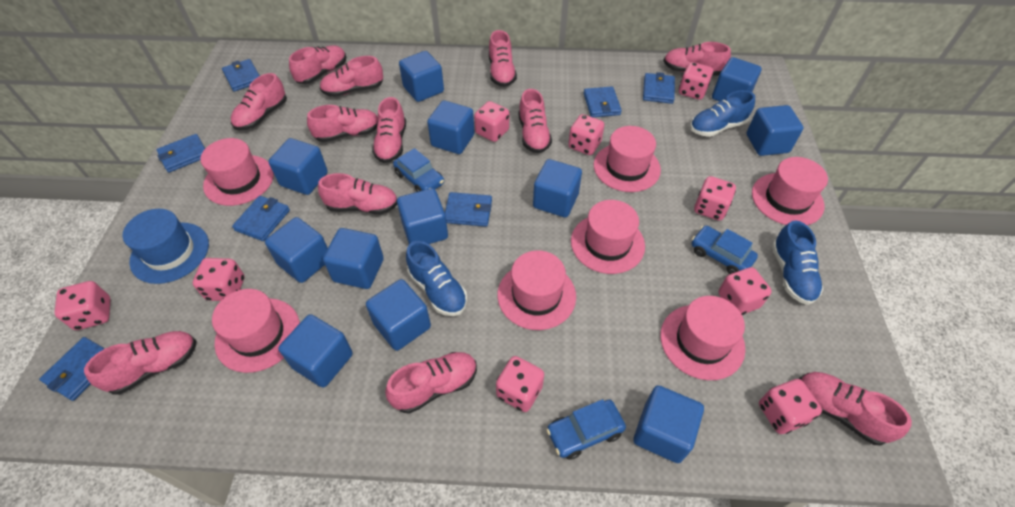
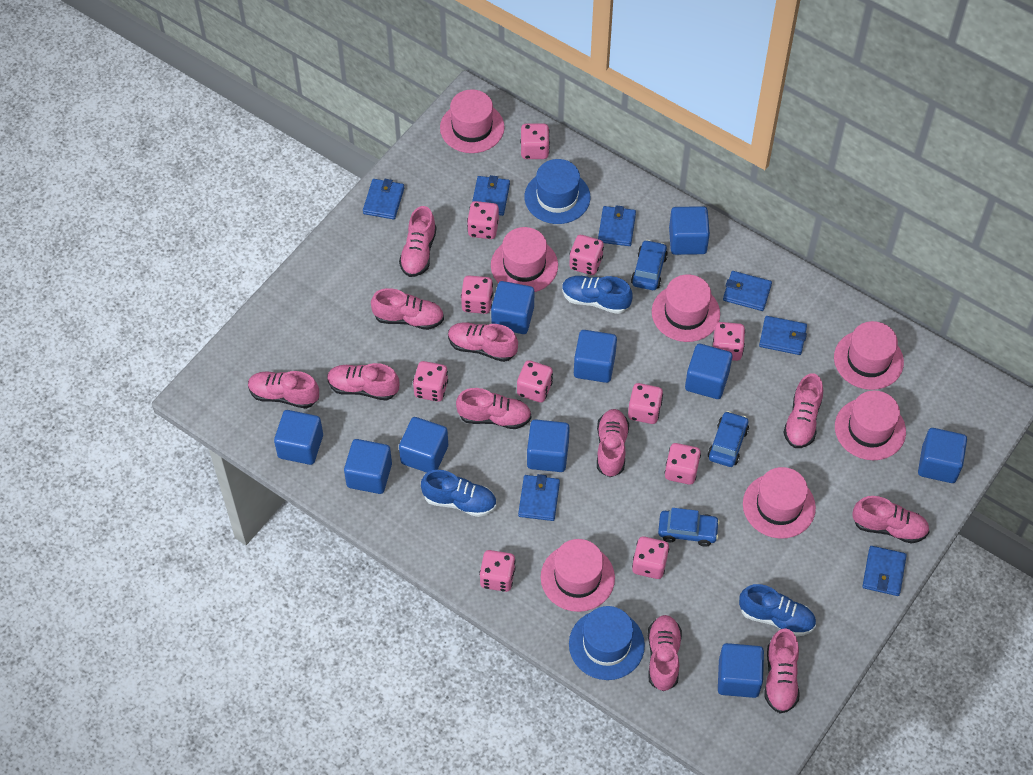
blue cube: 12 -> 10
blue hat: 1 -> 2
pink dice: 9 -> 11
pink shoe: 12 -> 11

